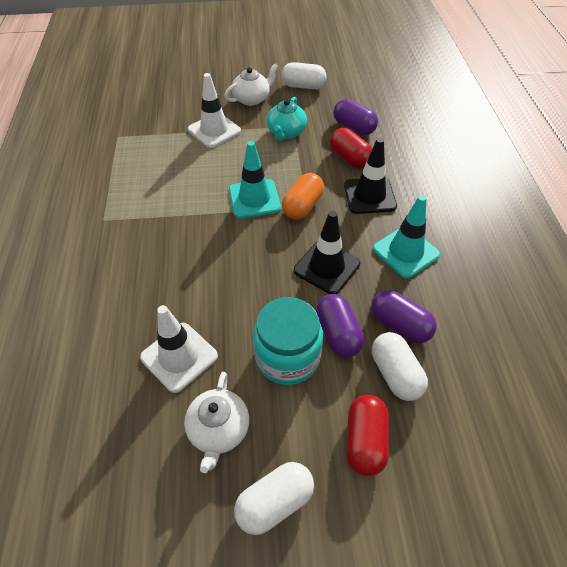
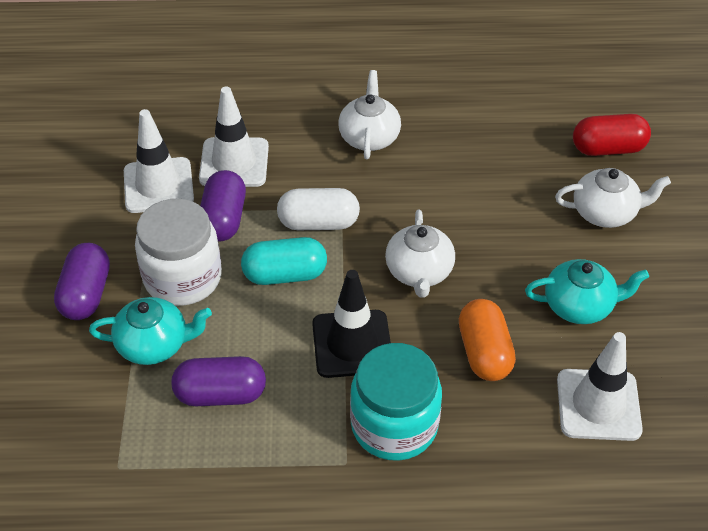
black traffic cone: 2 -> 1
red capsule: 2 -> 1
turquoise capsule: 0 -> 1
turquoise teapot: 1 -> 2
turquoise traffic cone: 2 -> 0
white capsule: 3 -> 1
white jar: 0 -> 1
white teapot: 2 -> 3
white traffic cone: 2 -> 3

